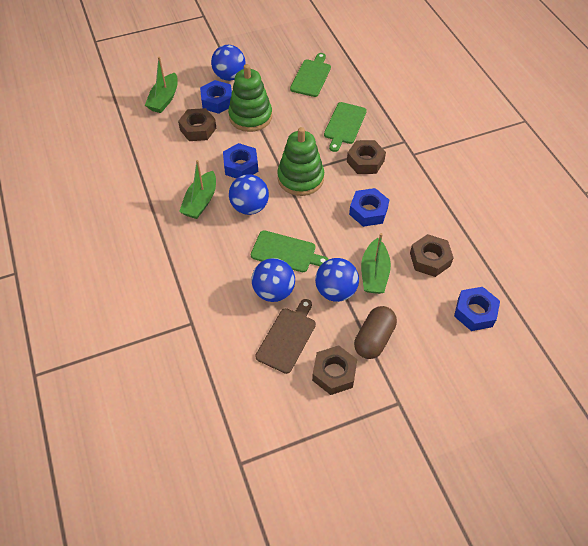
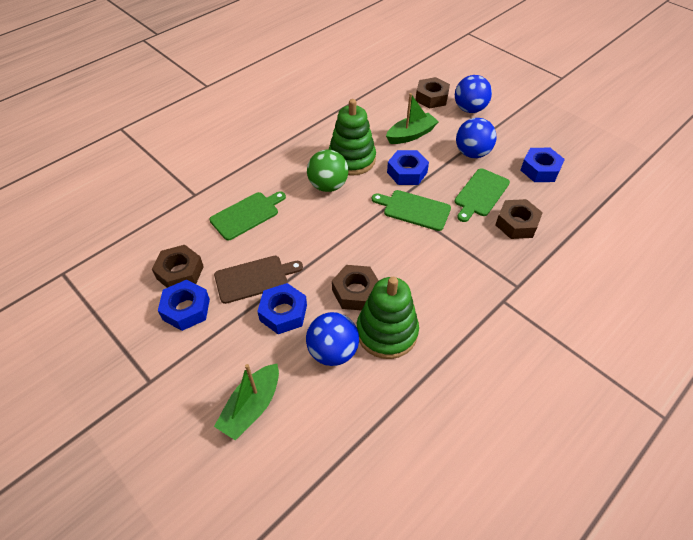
blue ball: 4 -> 3
brown capsule: 1 -> 0
green ball: 0 -> 1
green boat: 3 -> 2

